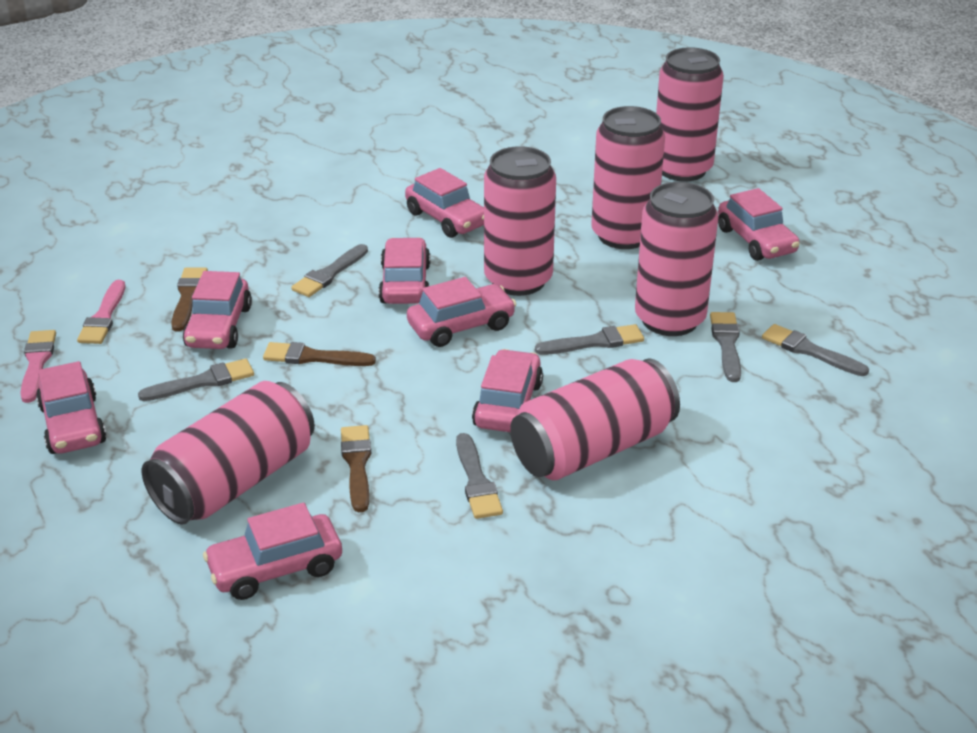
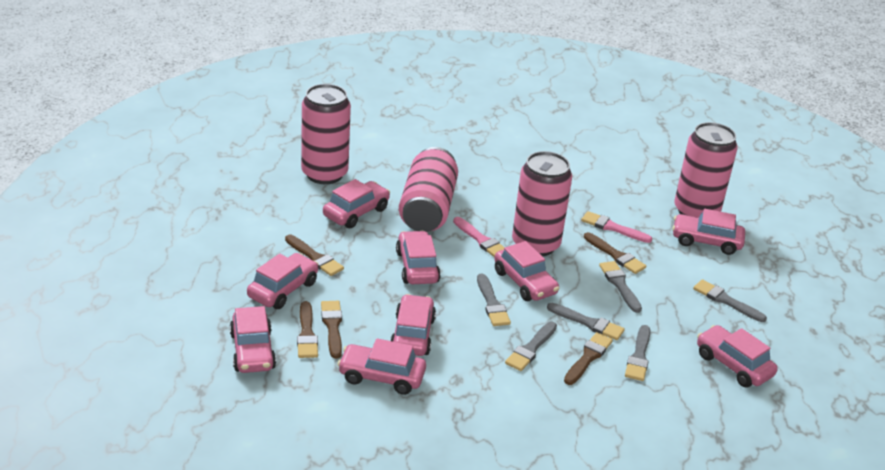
brown brush: 3 -> 5
pink can: 6 -> 4
pink car: 8 -> 9

